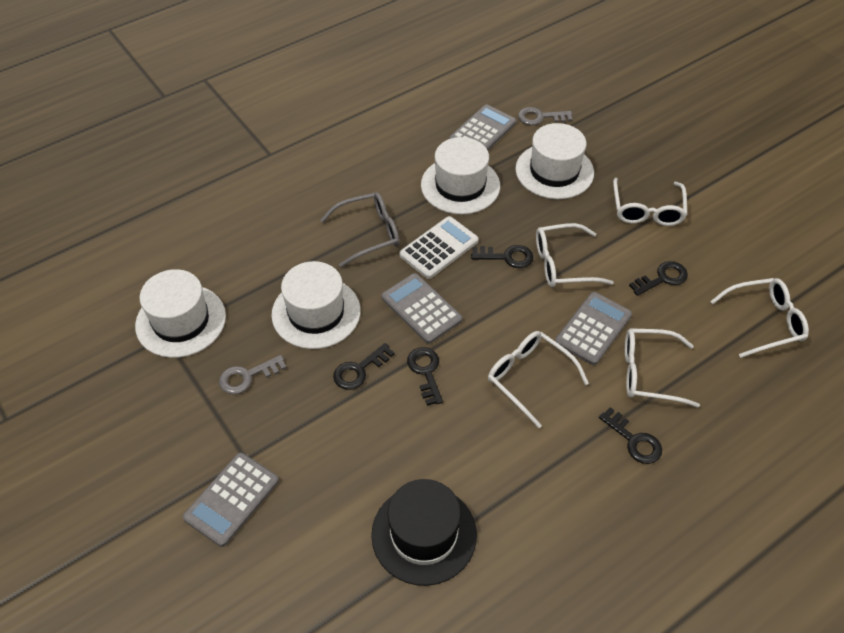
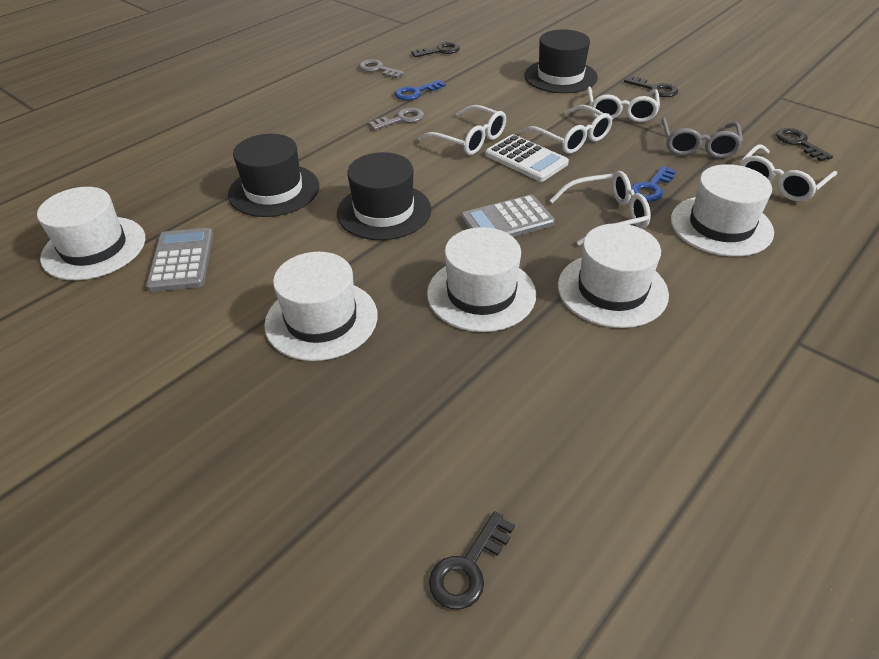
black hat: 1 -> 3
black key: 5 -> 4
blue key: 0 -> 2
grey calculator: 4 -> 2
white hat: 4 -> 5

